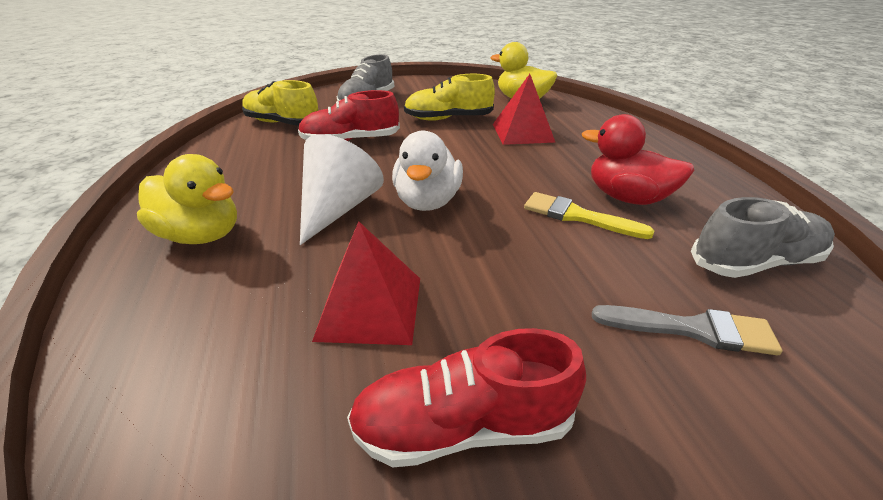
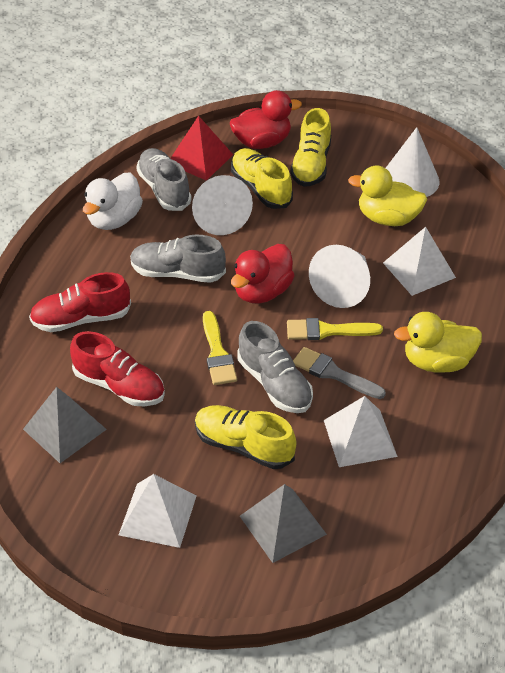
grey pyramid: 0 -> 2
grey shoe: 2 -> 3
red duck: 1 -> 2
red pyramid: 2 -> 1
white cone: 1 -> 3
white pyramid: 0 -> 3
yellow brush: 1 -> 2
yellow shoe: 2 -> 3

